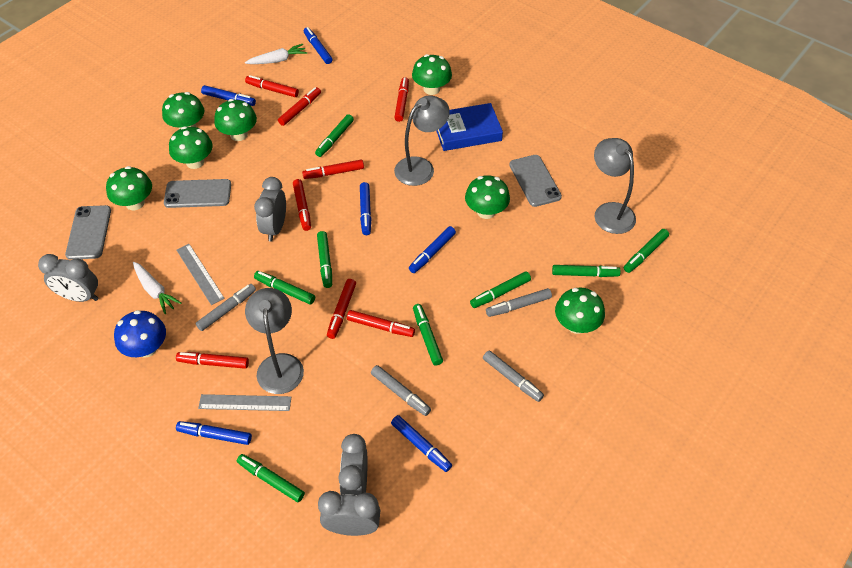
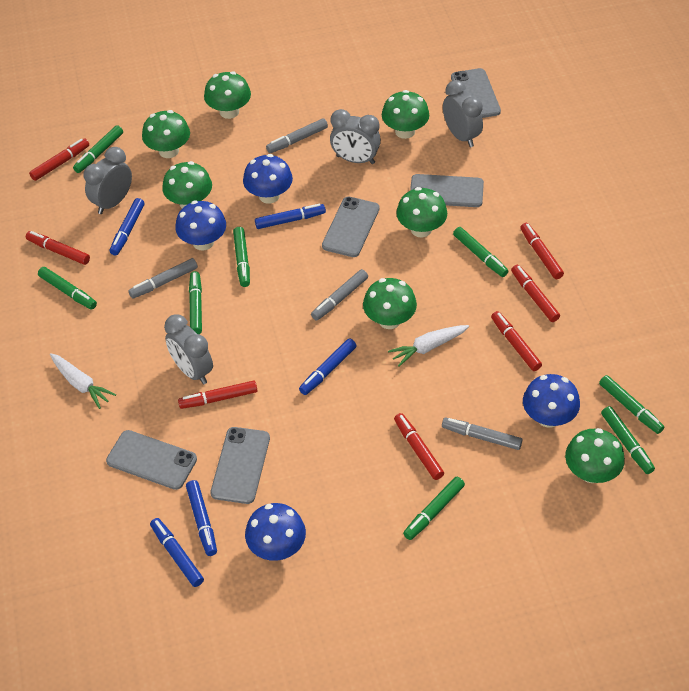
blue book: 1 -> 0
blue marker: 6 -> 5
blue mushroom: 1 -> 4
grey lamp: 3 -> 0
grey phone: 3 -> 5
grey ruler: 2 -> 0
red marker: 8 -> 7

